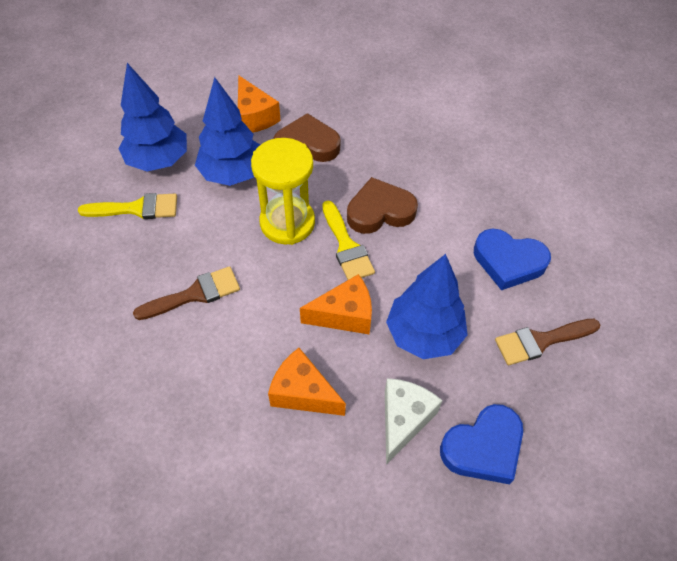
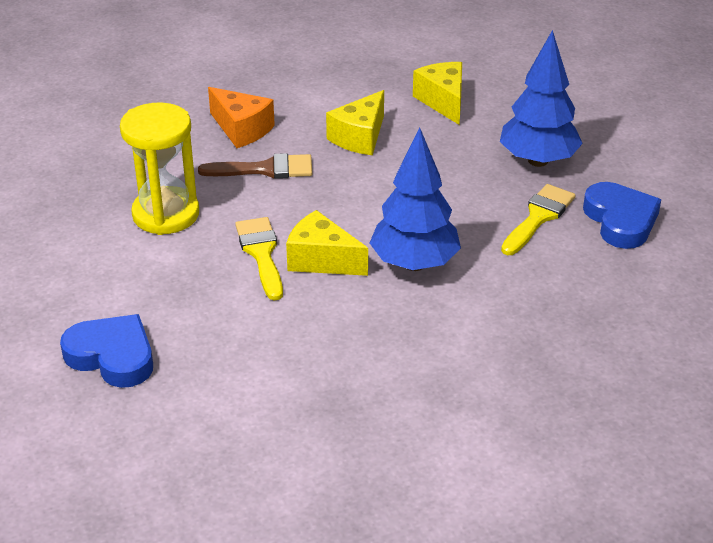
blue tree: 3 -> 2
brown brush: 2 -> 1
brown heart: 2 -> 0
orange cheese: 3 -> 1
white cheese: 1 -> 0
yellow cheese: 0 -> 3

